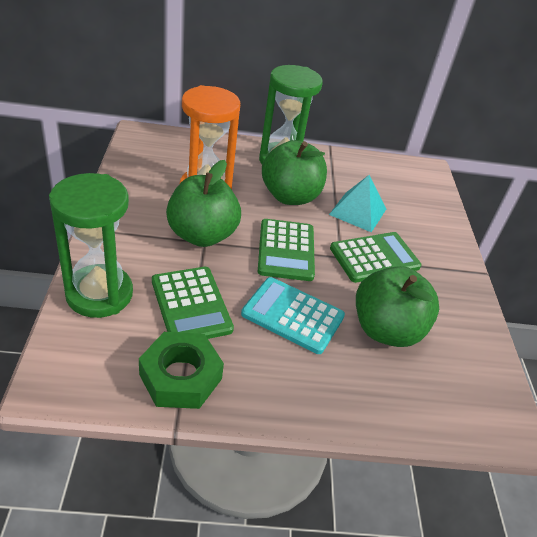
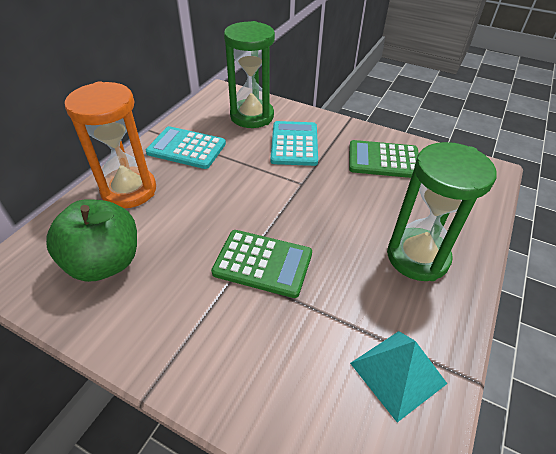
green apple: 3 -> 1
green calculator: 3 -> 2
green nut: 1 -> 0
turquoise calculator: 1 -> 2

